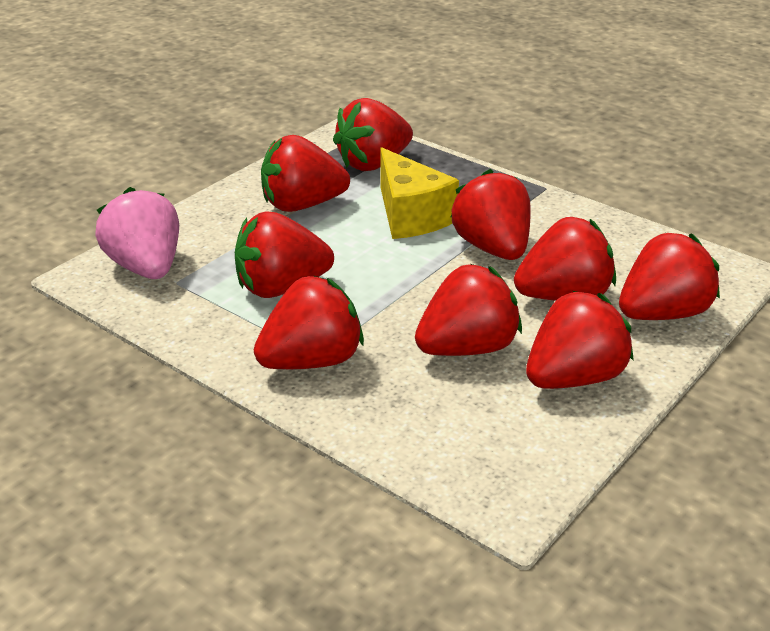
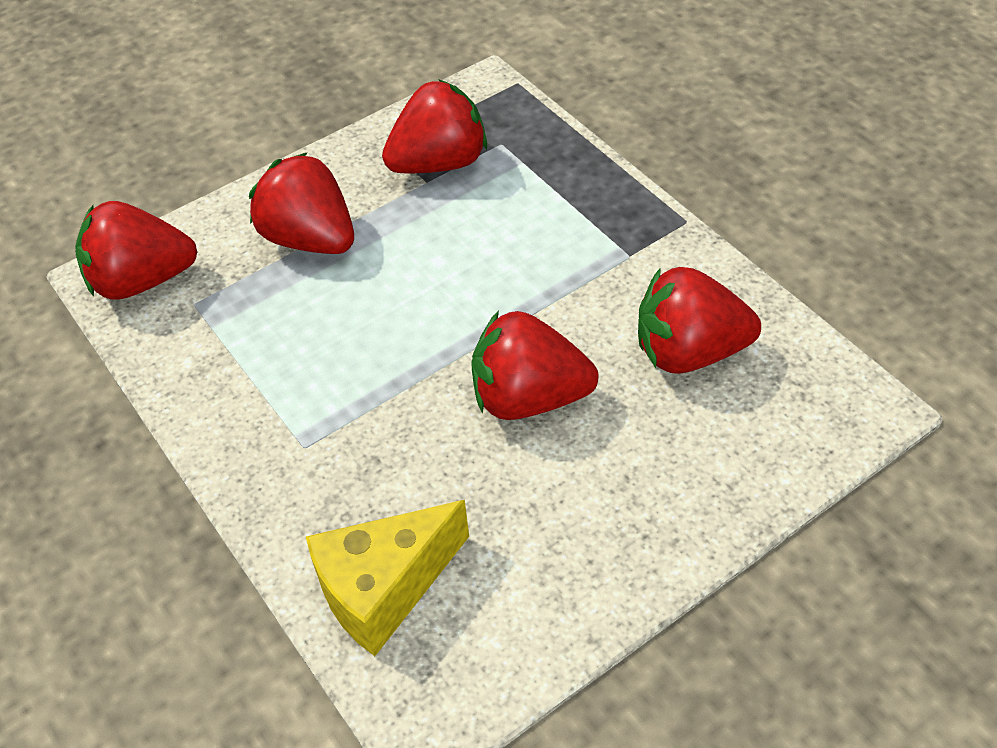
pink strawberry: 1 -> 0
red strawberry: 9 -> 5

